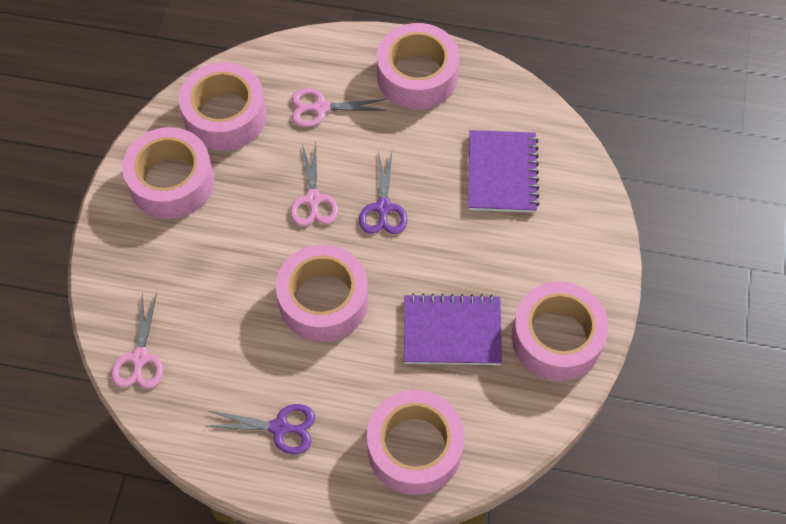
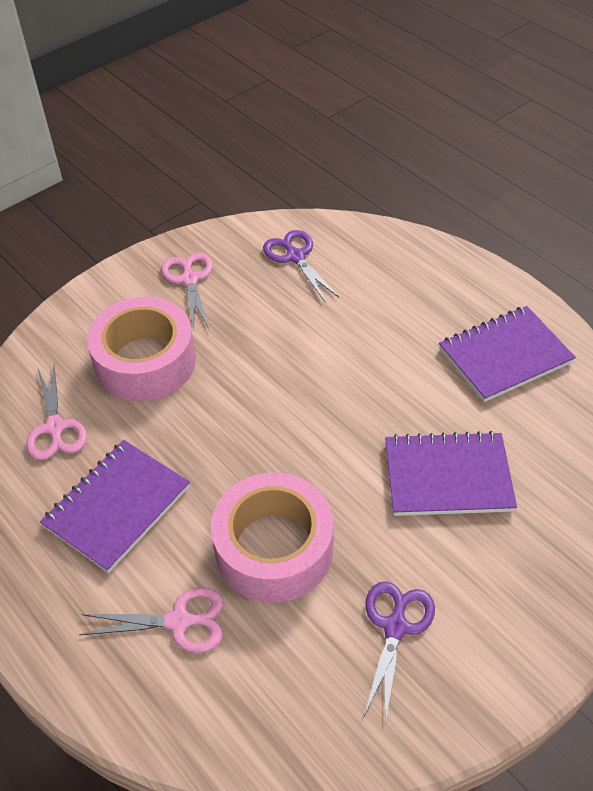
pink tape: 6 -> 2
purple notebook: 2 -> 3

